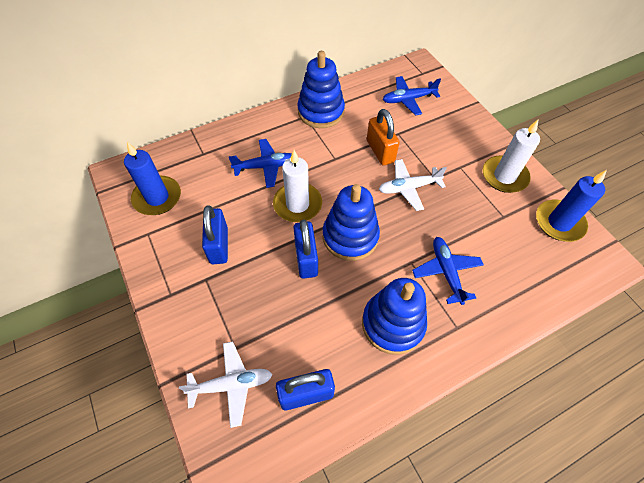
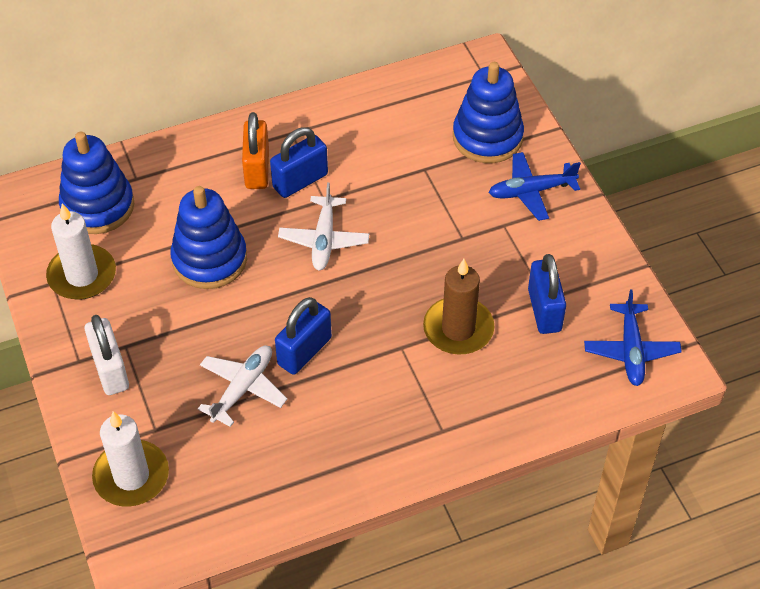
blue candle: 2 -> 0
blue plane: 3 -> 2
brown candle: 0 -> 1
white padlock: 0 -> 1

